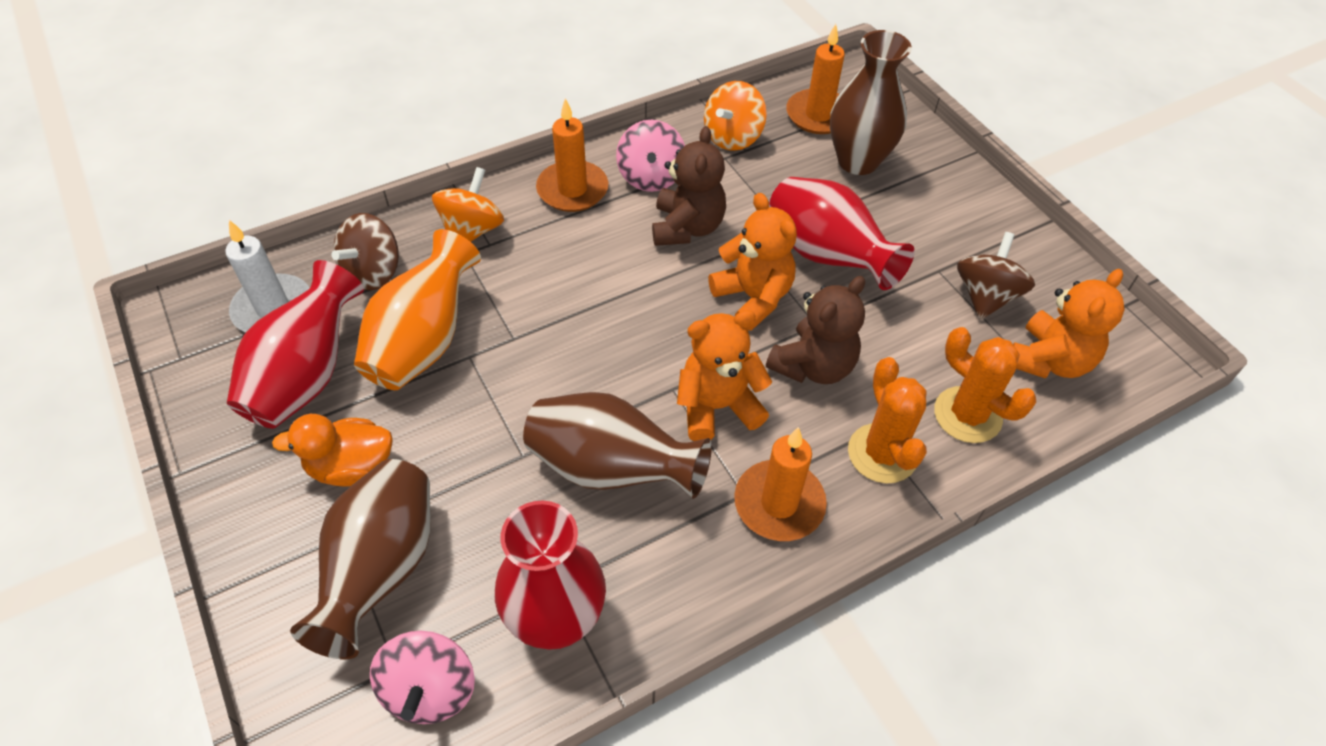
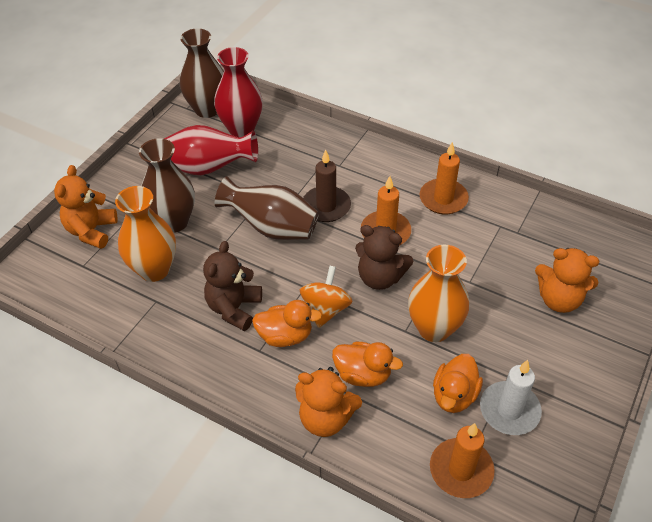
brown candle: 0 -> 1
brown spinning top: 2 -> 0
orange cactus: 2 -> 0
orange duck: 1 -> 3
orange spinning top: 2 -> 1
orange vase: 1 -> 2
pink spinning top: 2 -> 0
red vase: 3 -> 2

